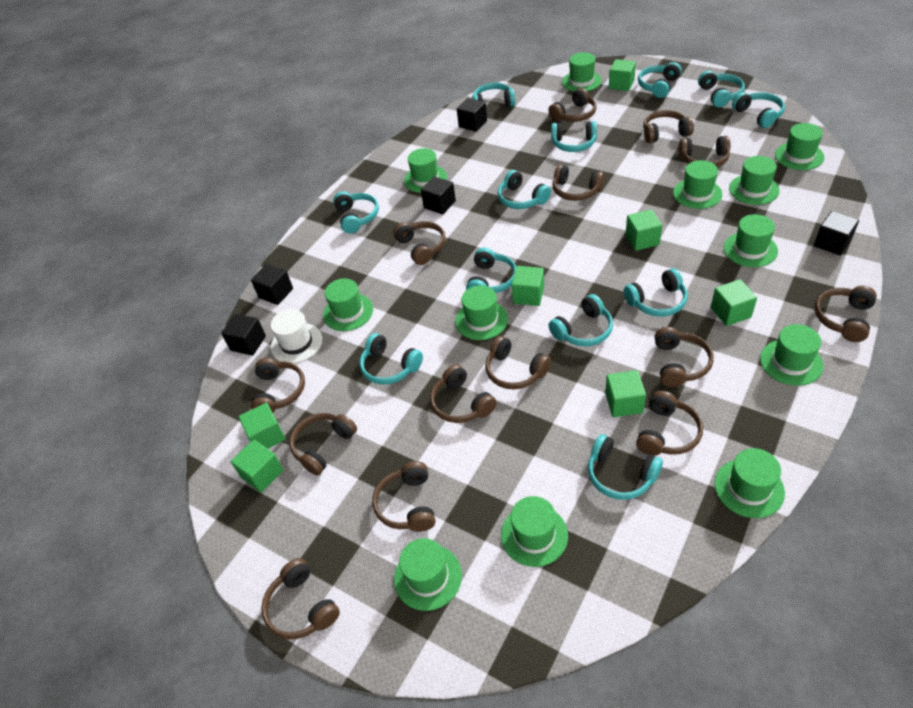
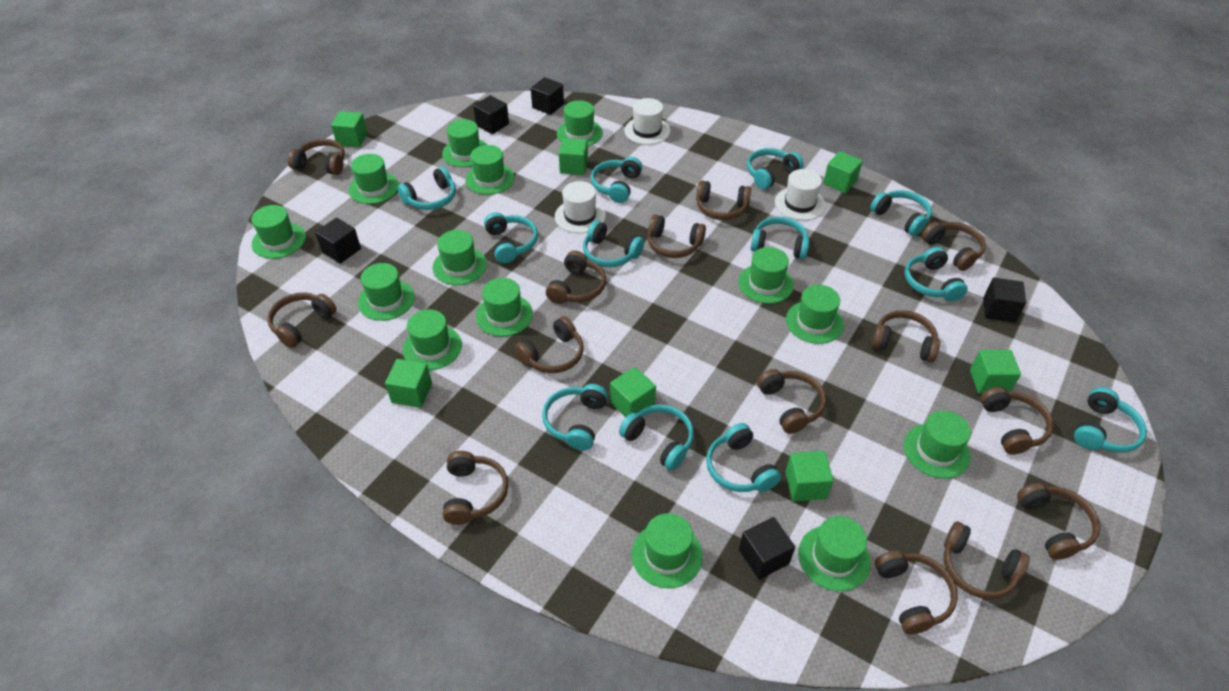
green hat: 12 -> 14
white hat: 1 -> 3

